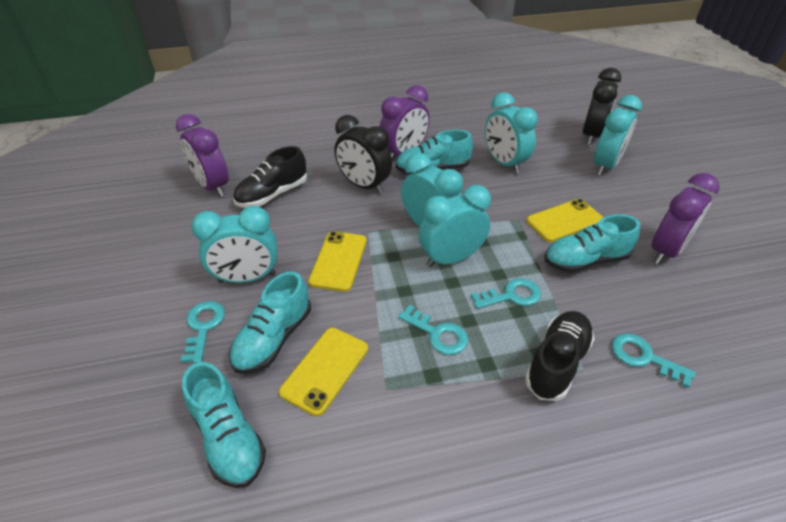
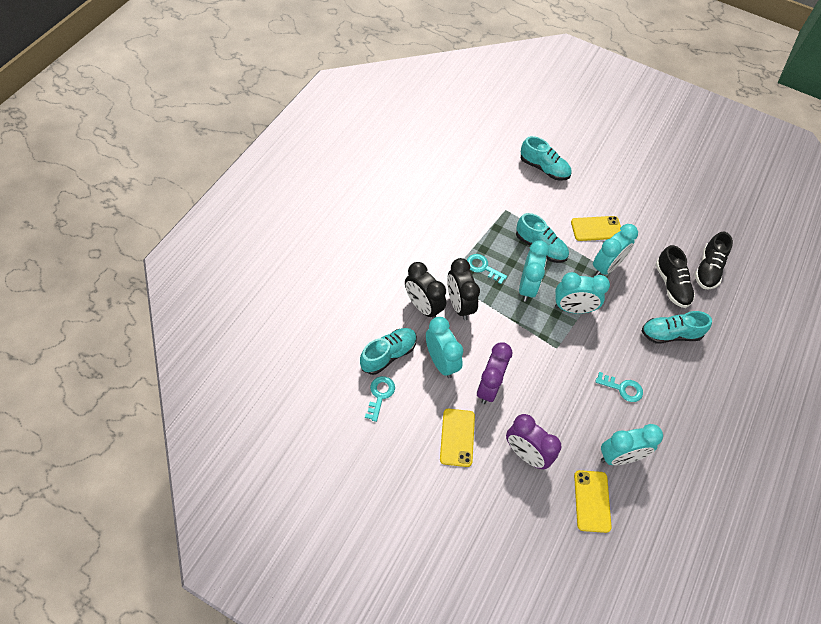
purple clock: 3 -> 2
turquoise key: 4 -> 3

